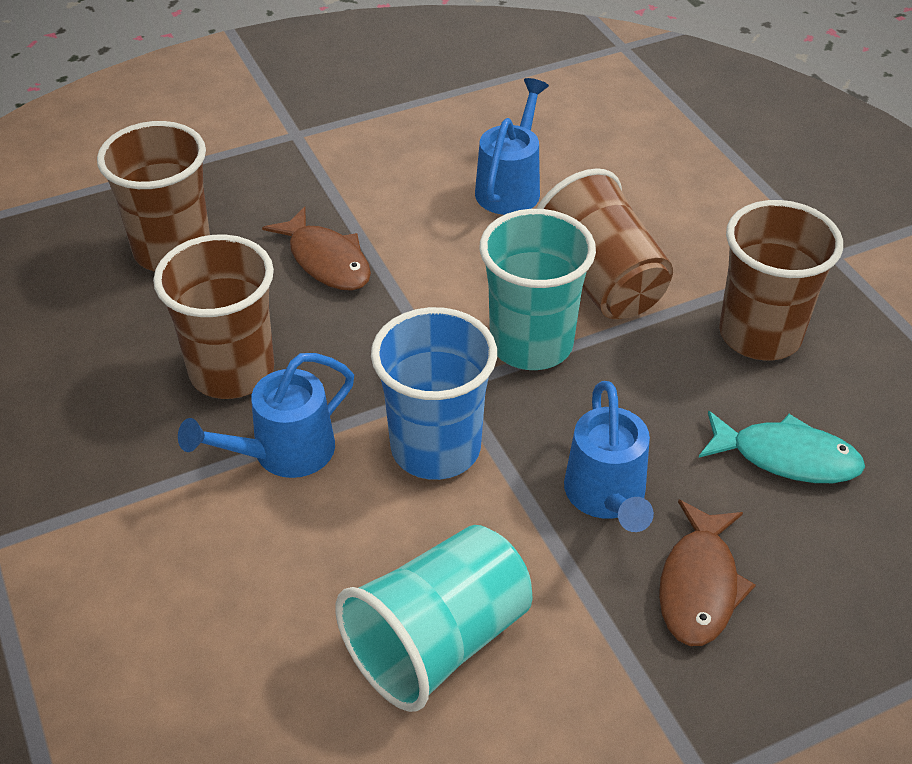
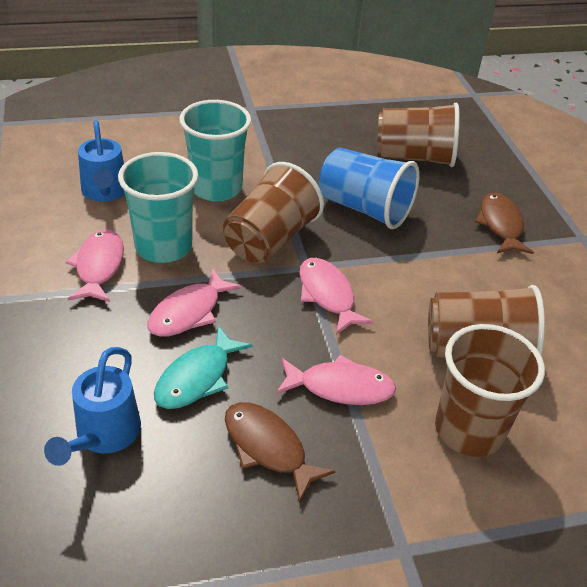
blue watering can: 3 -> 2
pink fish: 0 -> 4

